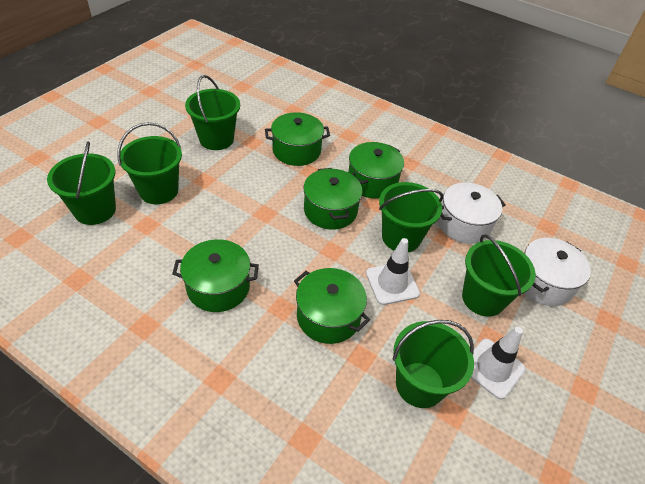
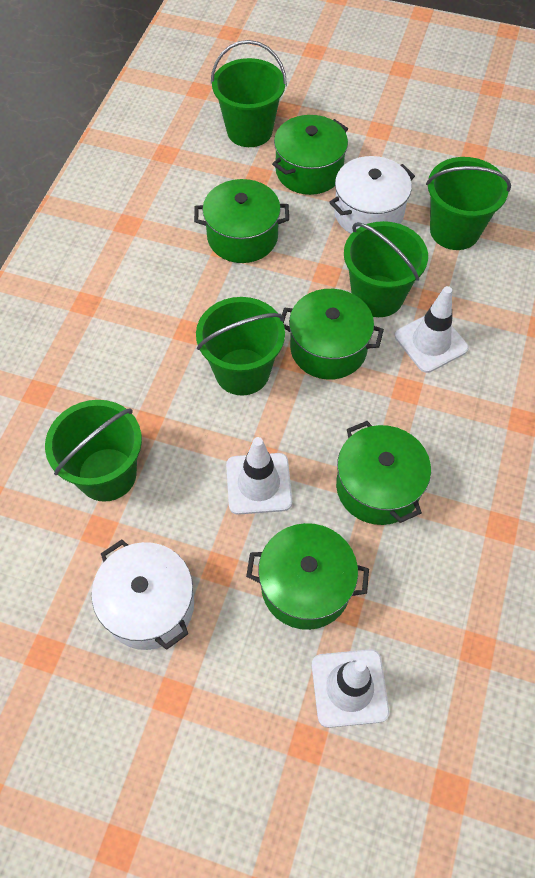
green bucket: 6 -> 5
white traffic cone: 2 -> 3

